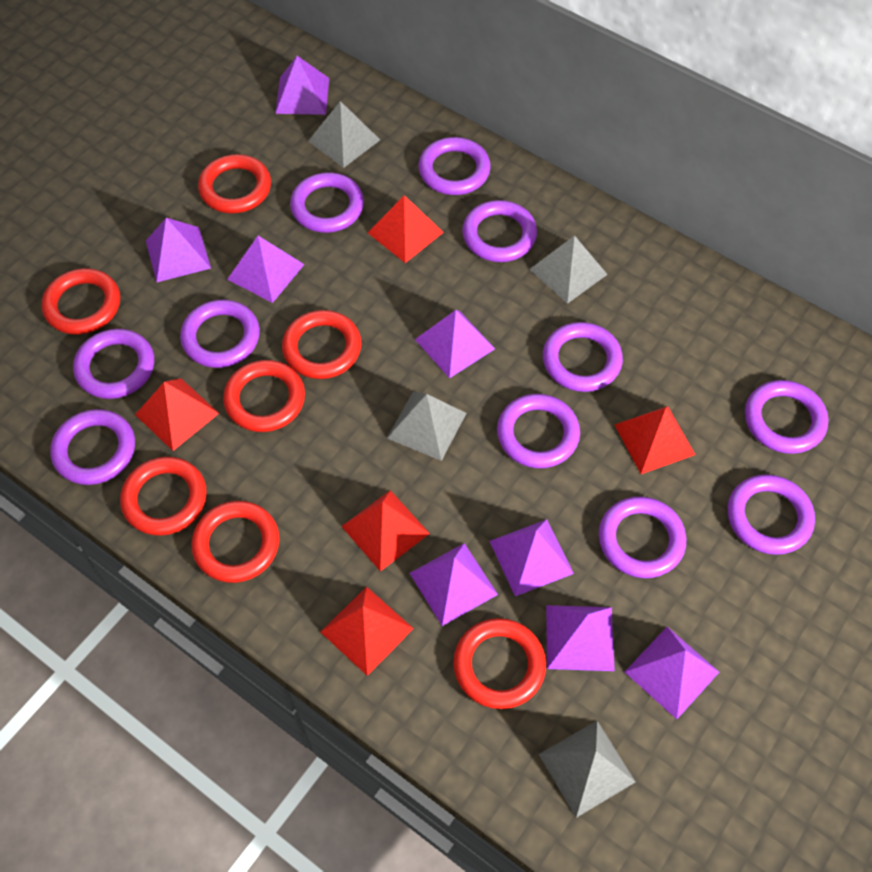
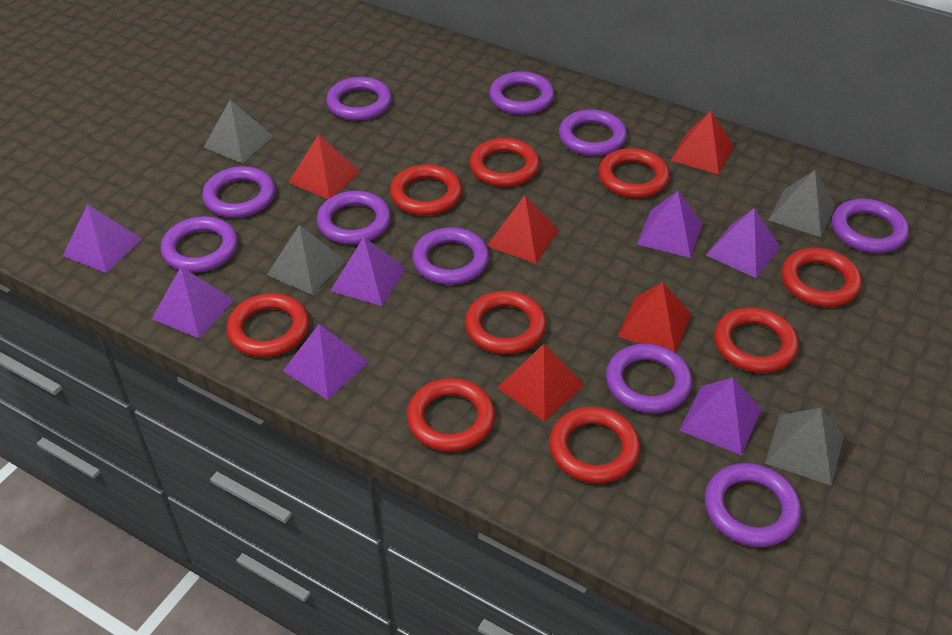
purple pyramid: 8 -> 7
purple ring: 11 -> 10
red ring: 7 -> 9

